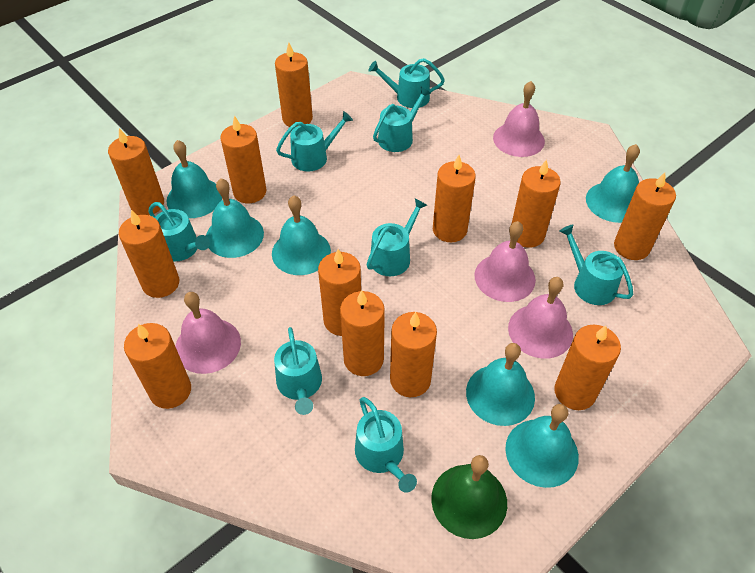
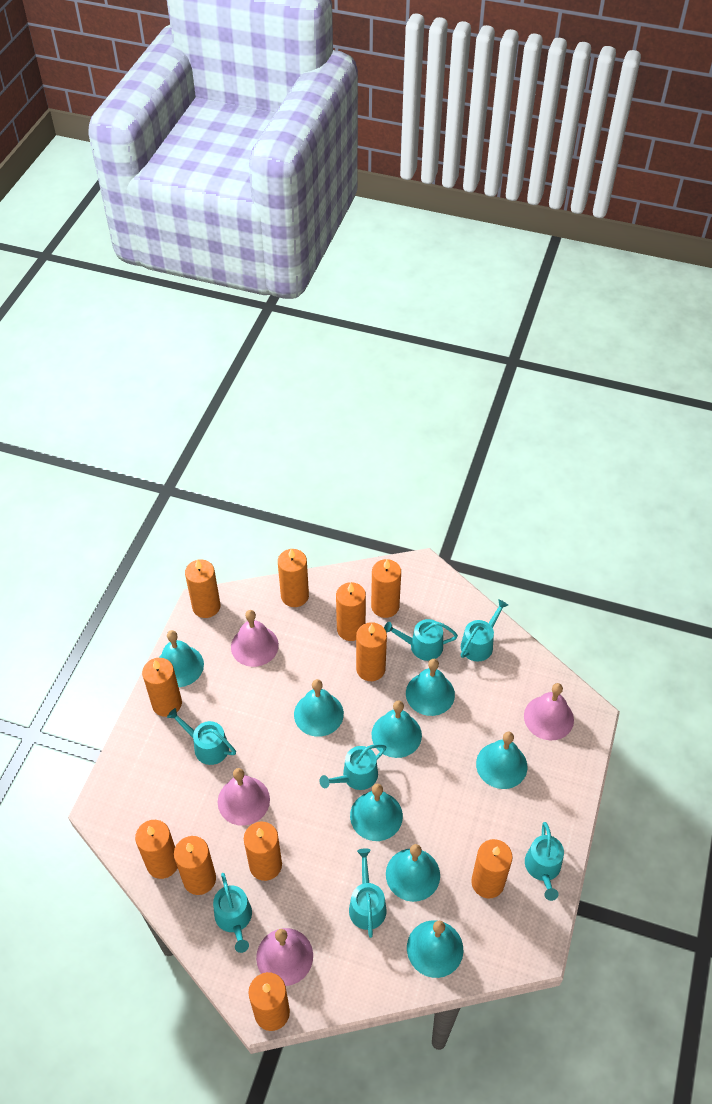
green bell: 1 -> 0
orange candle: 12 -> 11
turquoise bell: 6 -> 8
turquoise watering can: 8 -> 7

